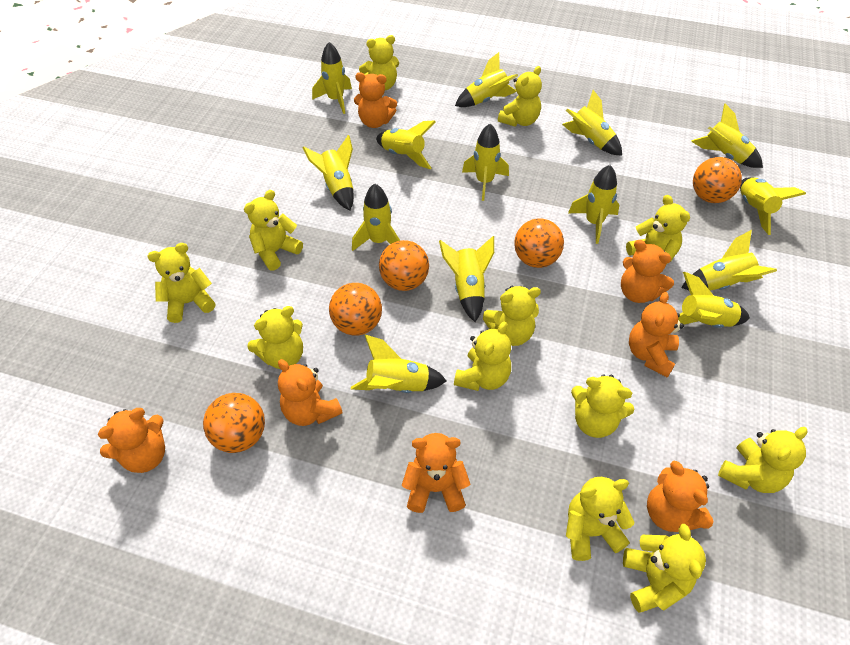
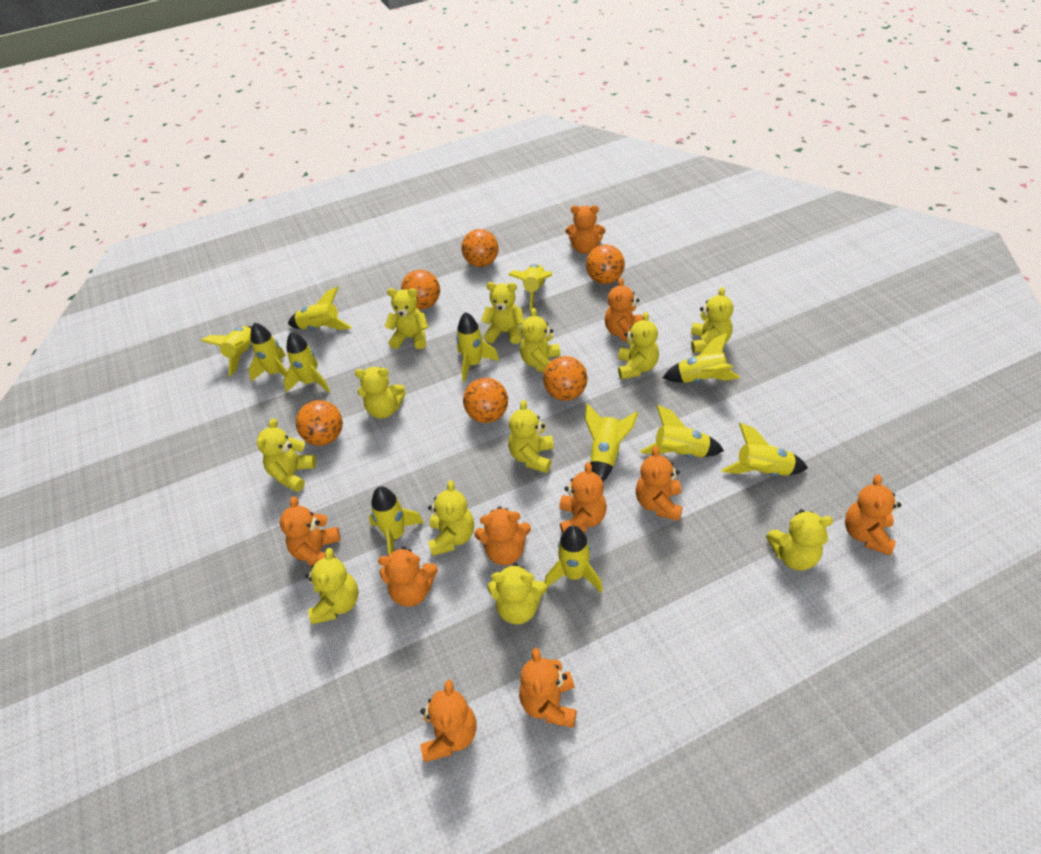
orange ball: 5 -> 6
orange teddy bear: 7 -> 10
yellow rocket: 14 -> 12

